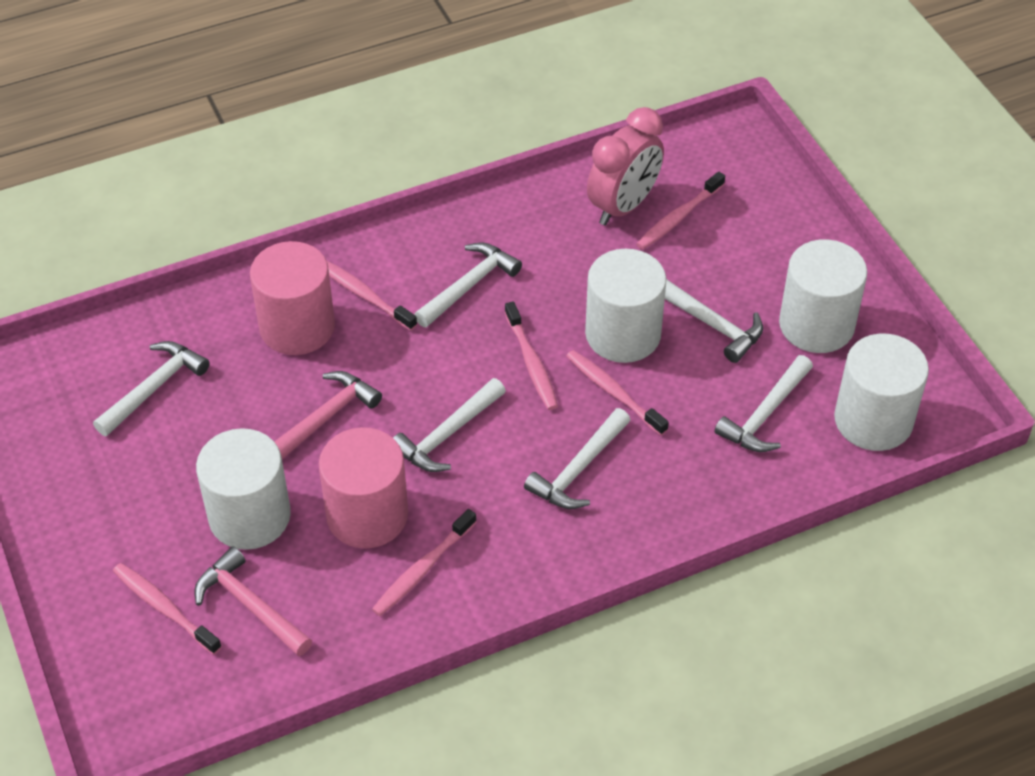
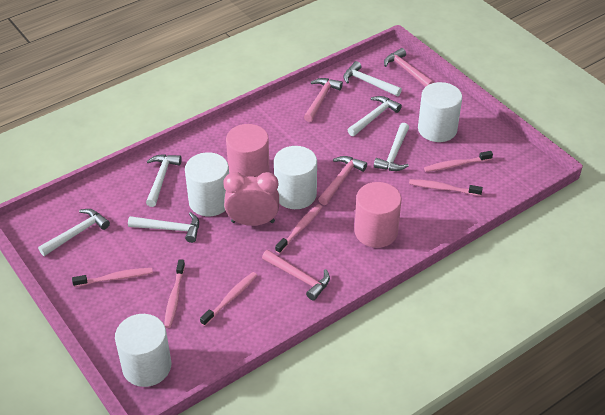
pink hammer: 2 -> 4

